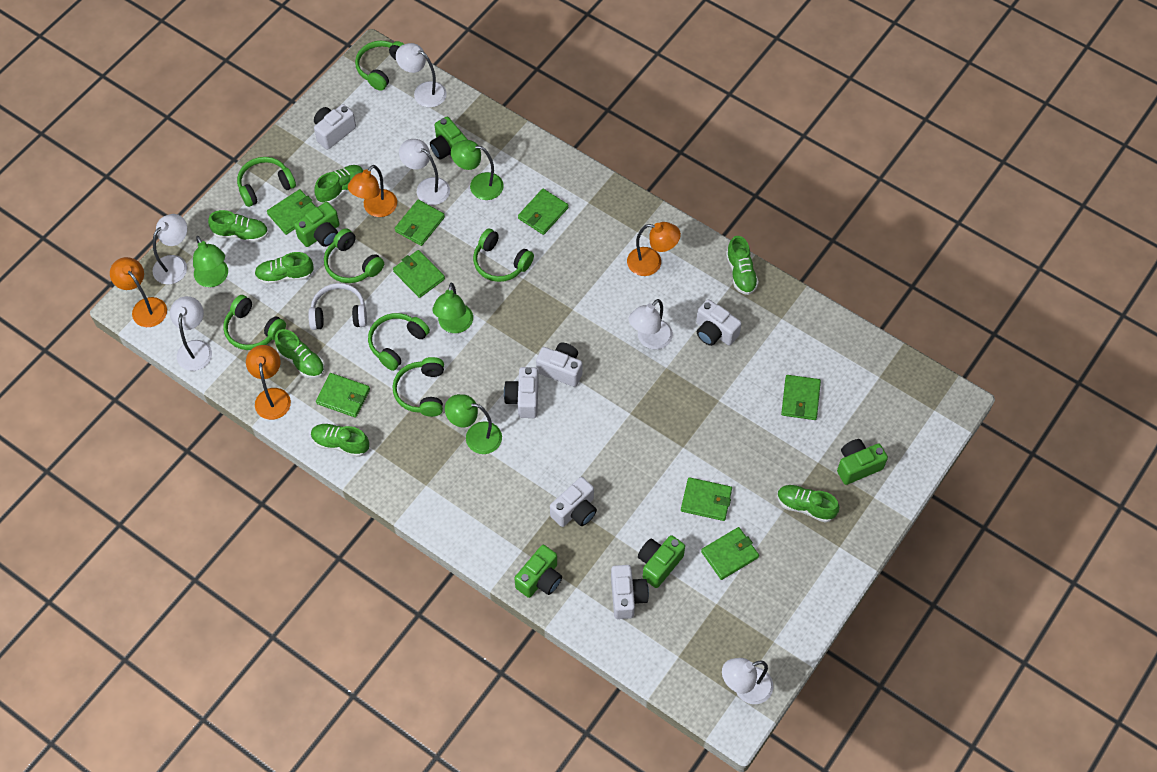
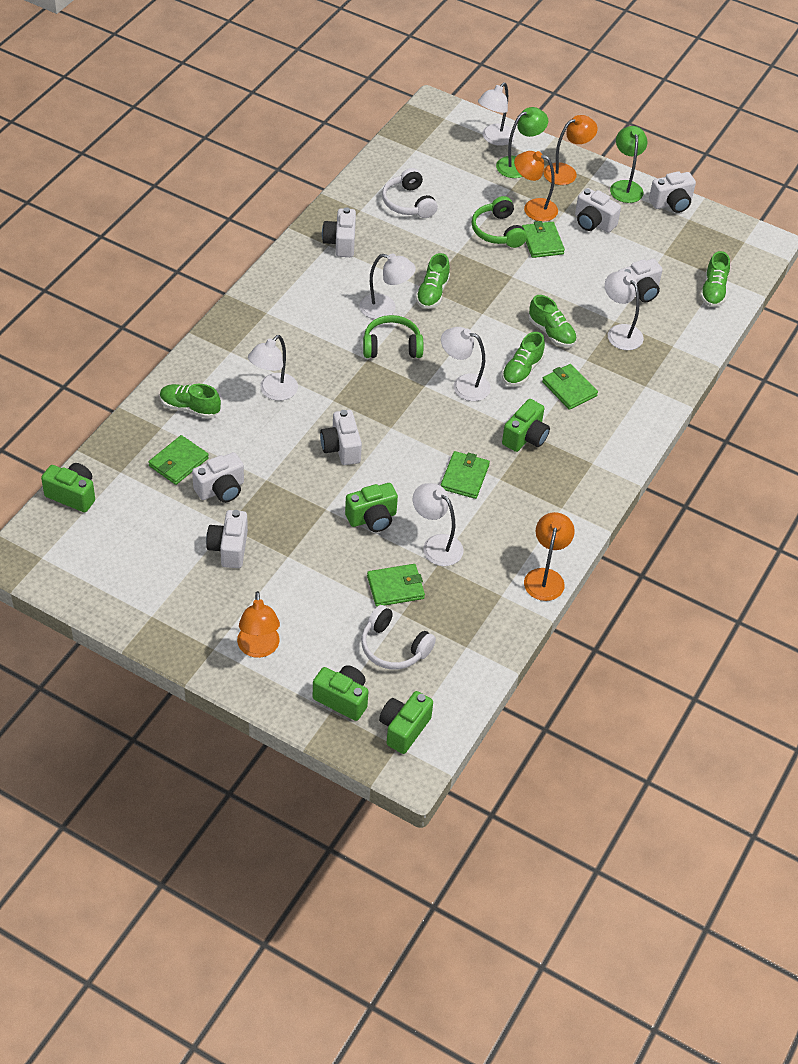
green headphones: 7 -> 2
green lamp: 4 -> 2
green shoe: 7 -> 5
green wallet: 8 -> 5
white camera: 6 -> 7
white headphones: 1 -> 2

